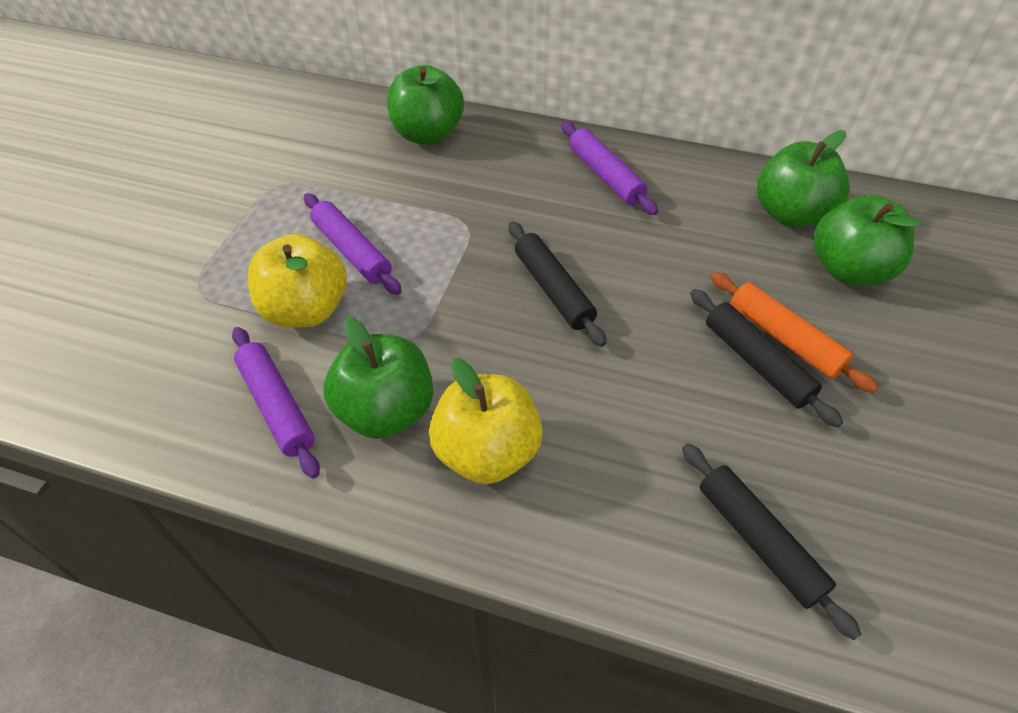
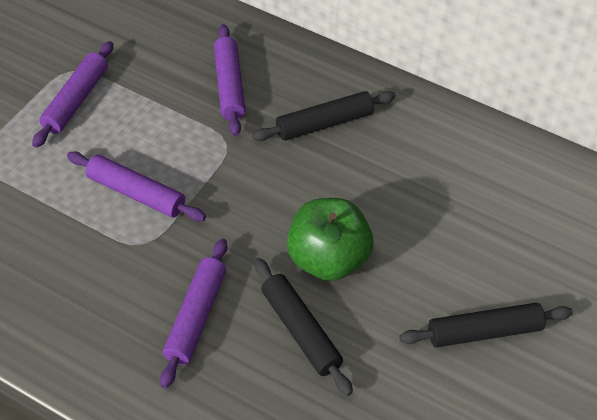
green apple: 4 -> 1
orange rolling pin: 1 -> 0
purple rolling pin: 3 -> 4
yellow apple: 2 -> 0

